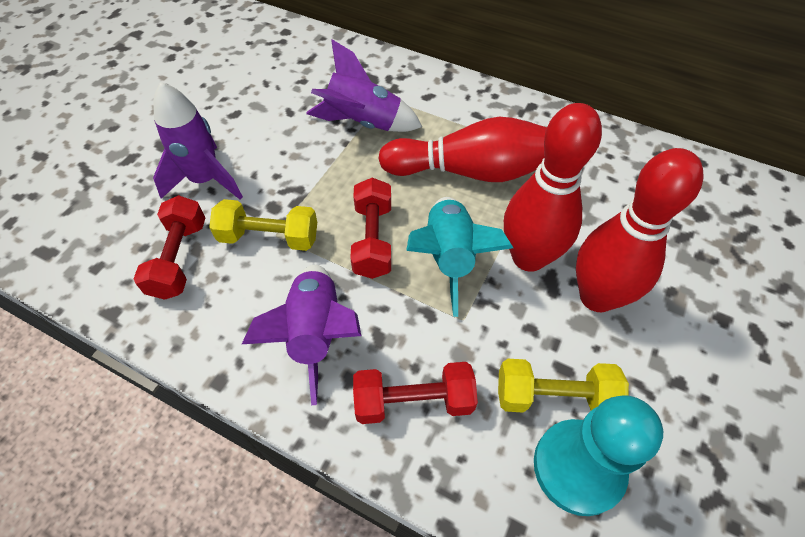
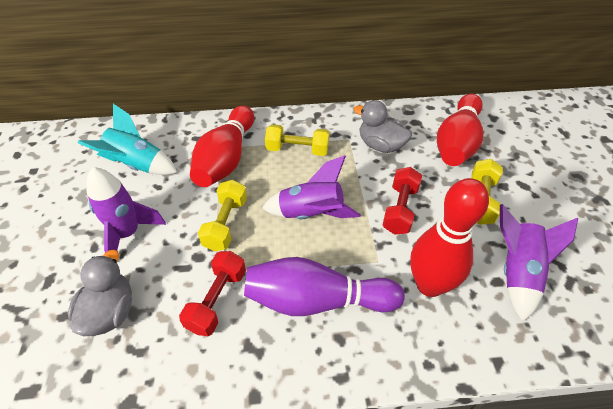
grey duck: 0 -> 2
purple bowling pin: 0 -> 1
red dumbbell: 3 -> 2
turquoise pawn: 1 -> 0
yellow dumbbell: 2 -> 3

